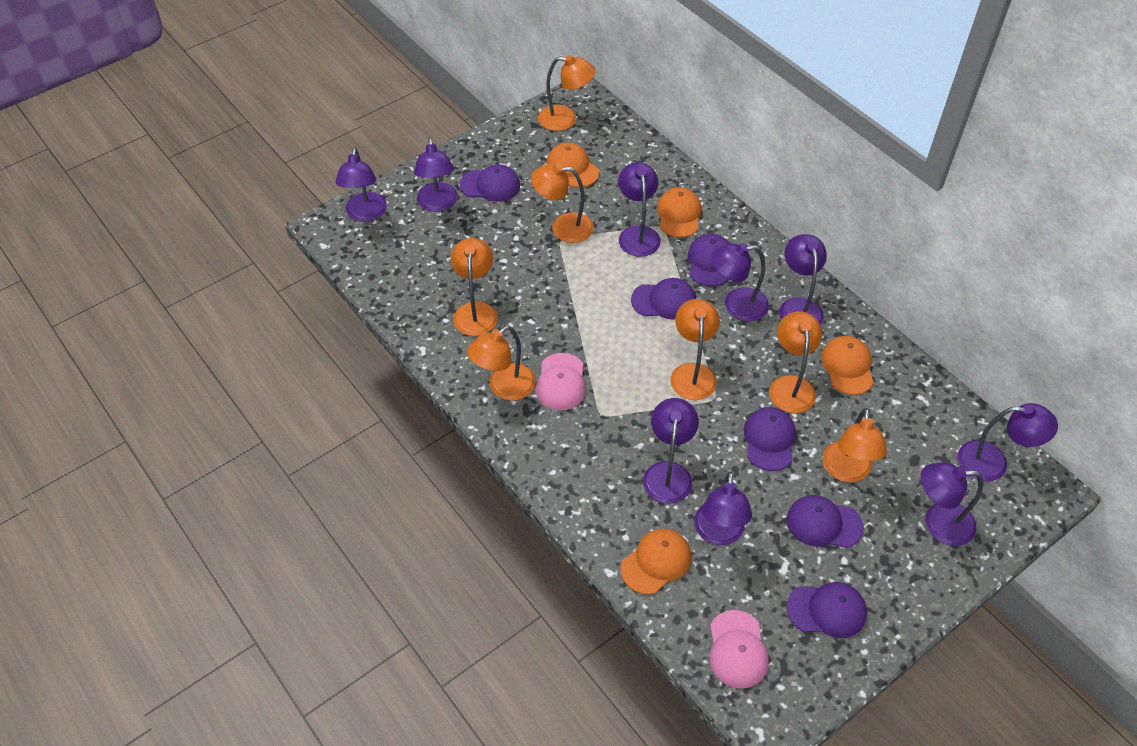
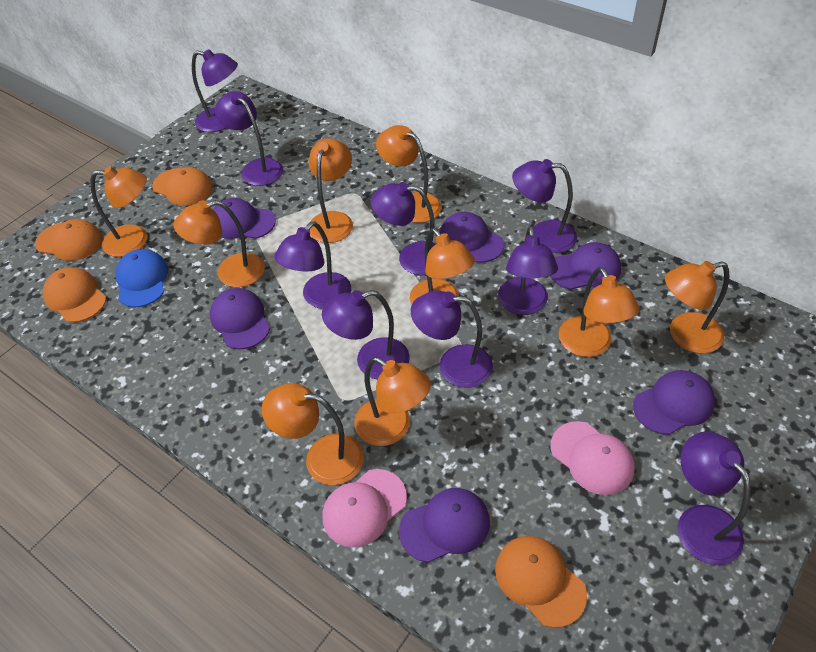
blue cap: 0 -> 1
orange lamp: 7 -> 9

